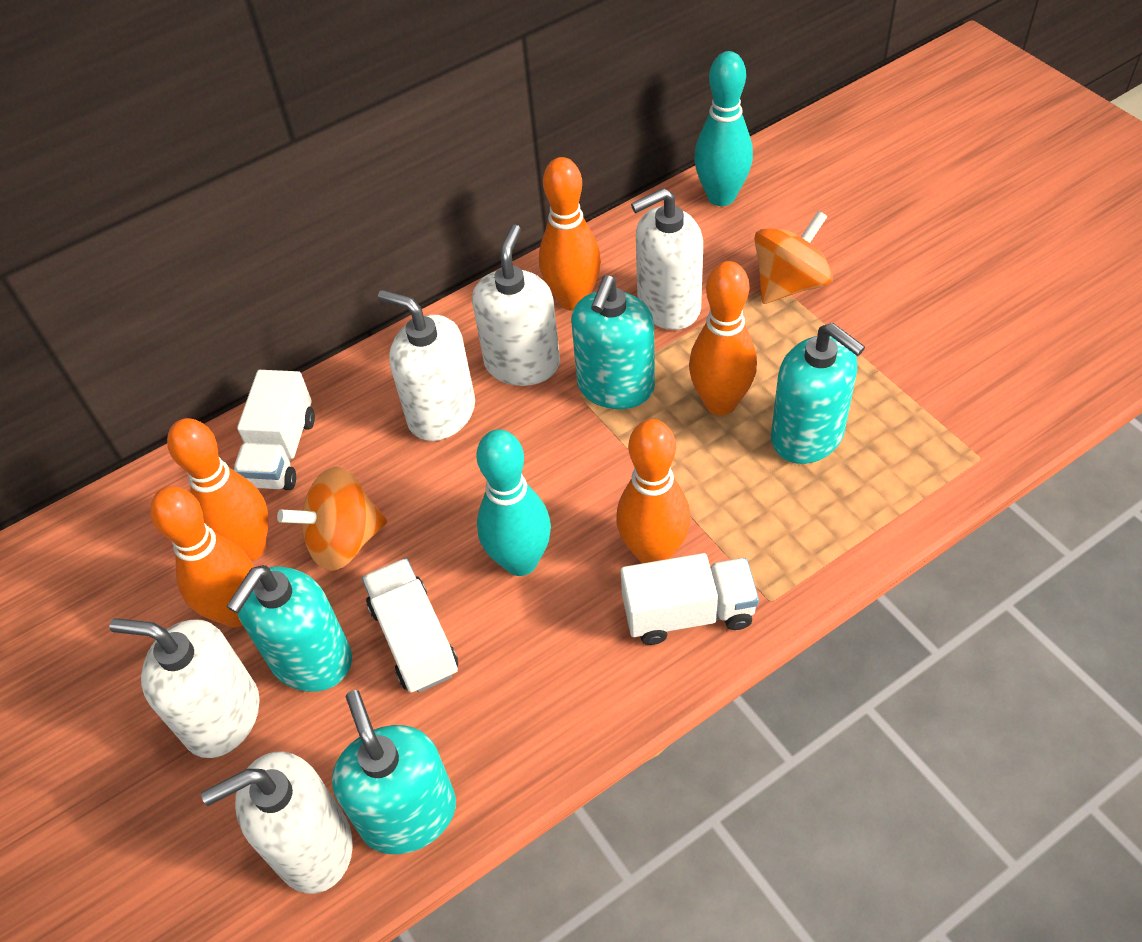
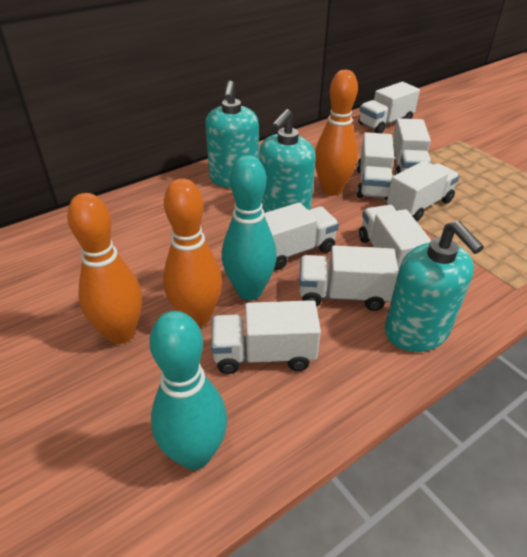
orange bowling pin: 5 -> 3
orange spinning top: 2 -> 0
turquoise soap dispenser: 4 -> 3
white soap dispenser: 5 -> 0
white truck: 3 -> 8

